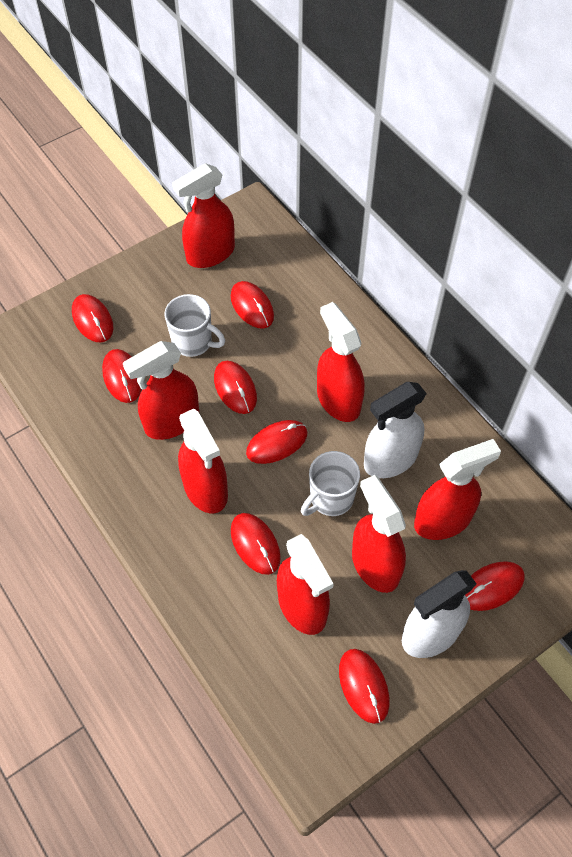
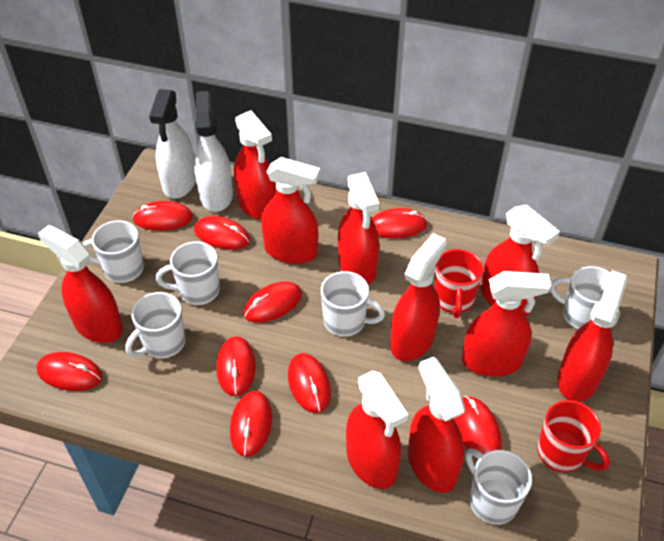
red mouse: 8 -> 9
red mug: 0 -> 2
red spray bottle: 7 -> 10
white mug: 2 -> 6

